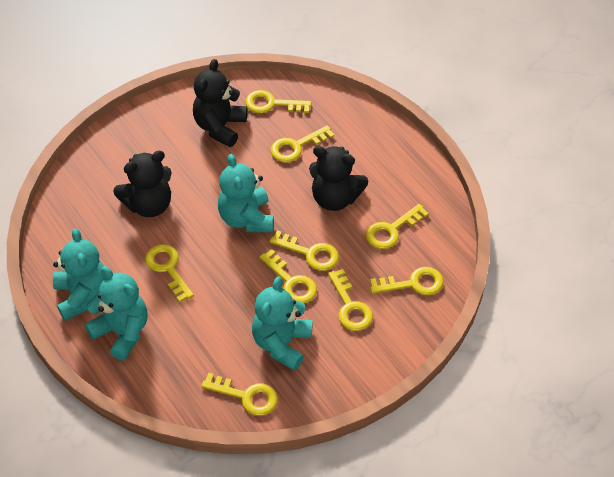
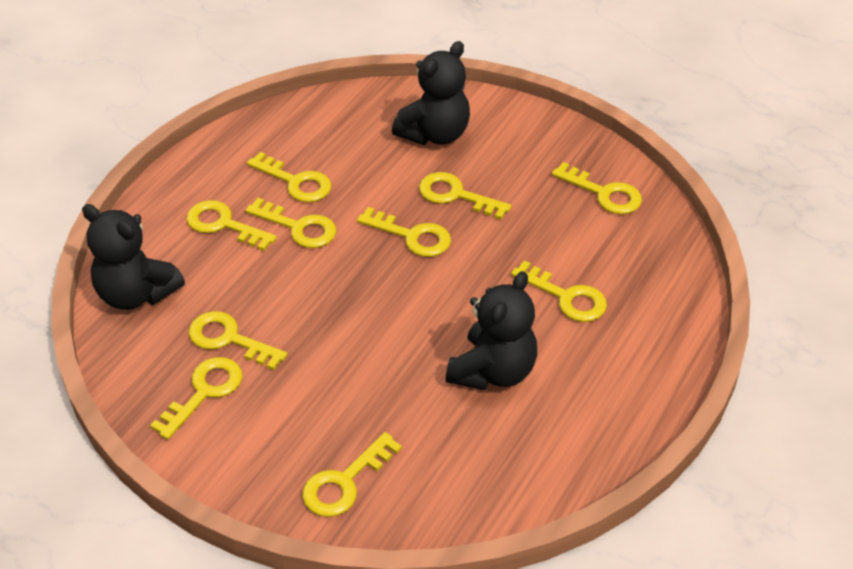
turquoise teddy bear: 4 -> 0
yellow key: 9 -> 10

